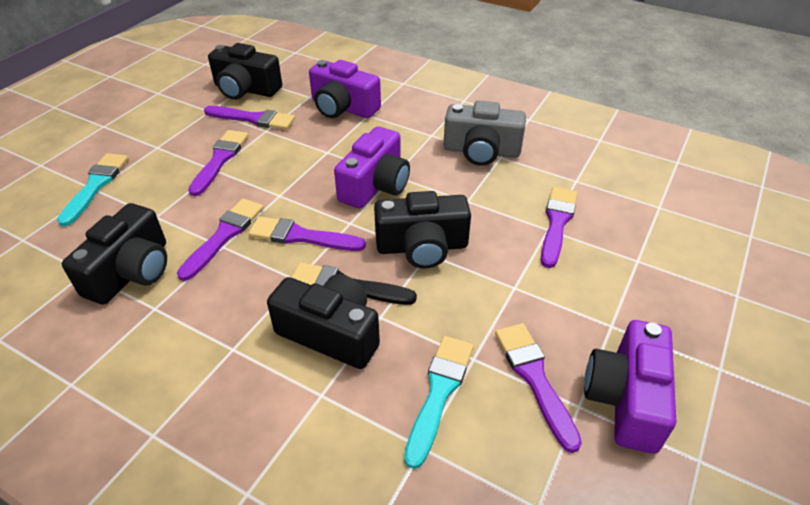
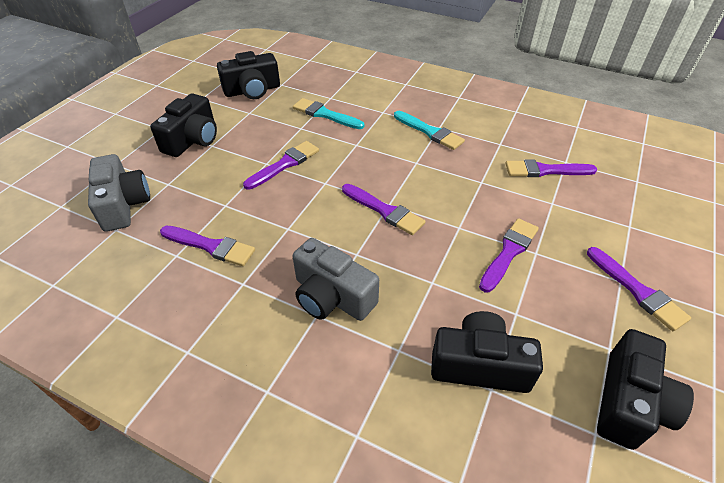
black brush: 1 -> 0
grey camera: 1 -> 2
purple camera: 3 -> 0

